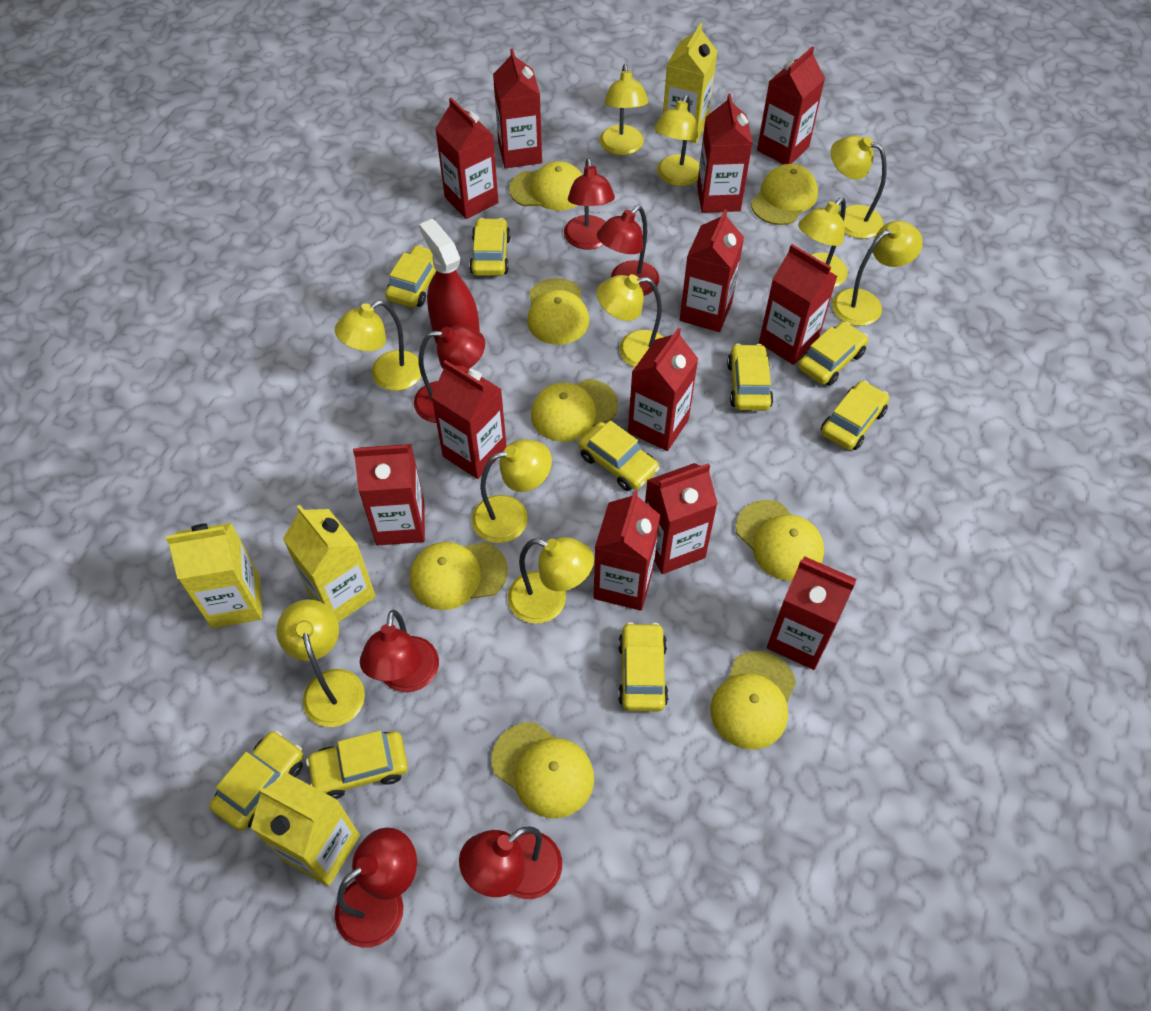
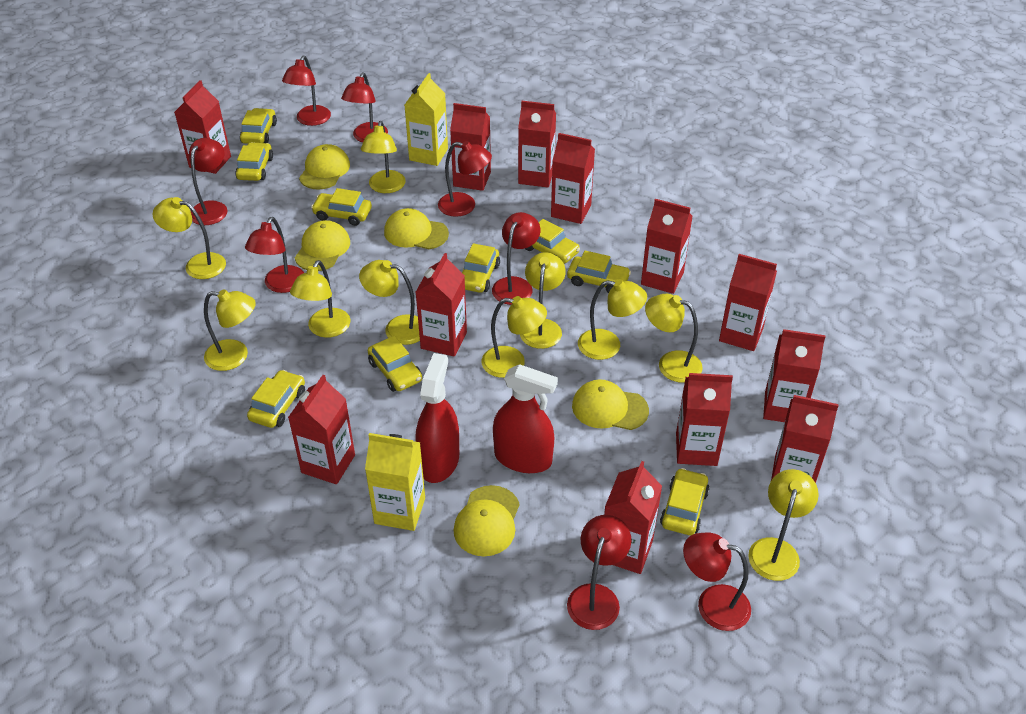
red lamp: 6 -> 8
red spray bottle: 1 -> 2
yellow cap: 8 -> 5
yellow carton: 4 -> 2

